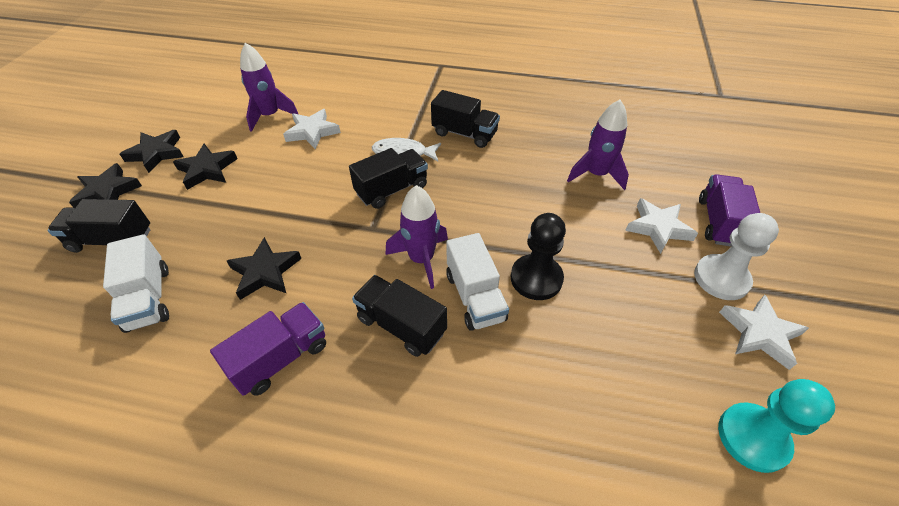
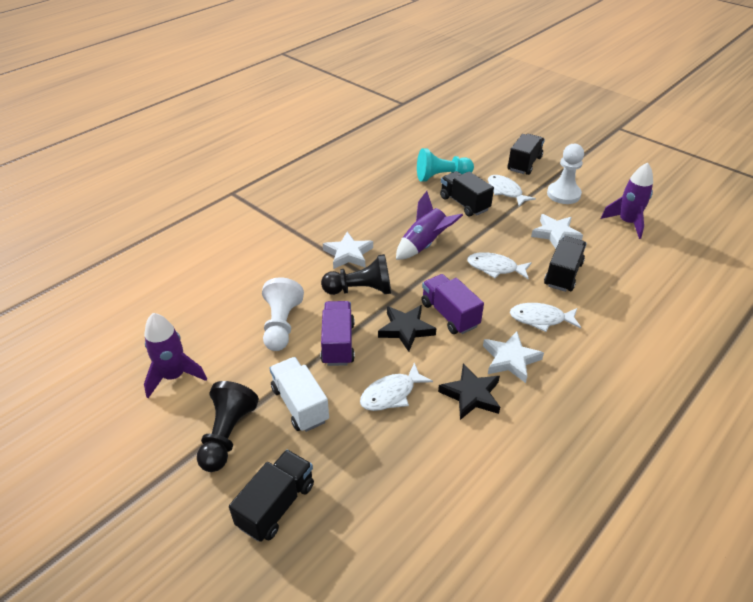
black pawn: 1 -> 2
black star: 4 -> 2
white fish: 1 -> 4
white pawn: 1 -> 2
white truck: 2 -> 1

